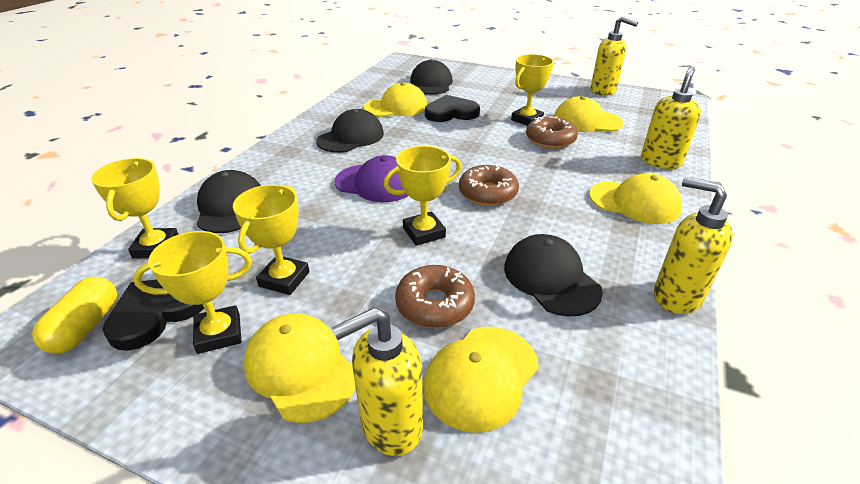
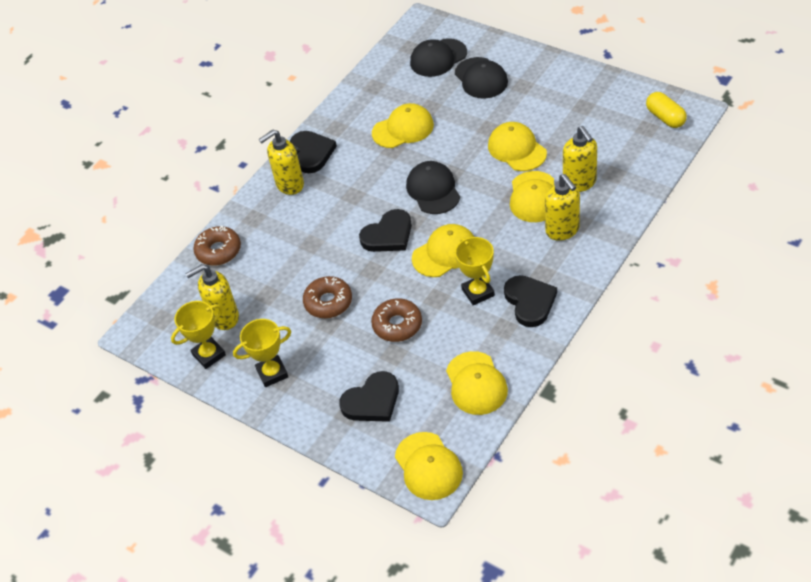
black cap: 4 -> 3
black heart: 2 -> 4
purple cap: 1 -> 0
yellow cap: 5 -> 6
yellow trophy: 5 -> 3

